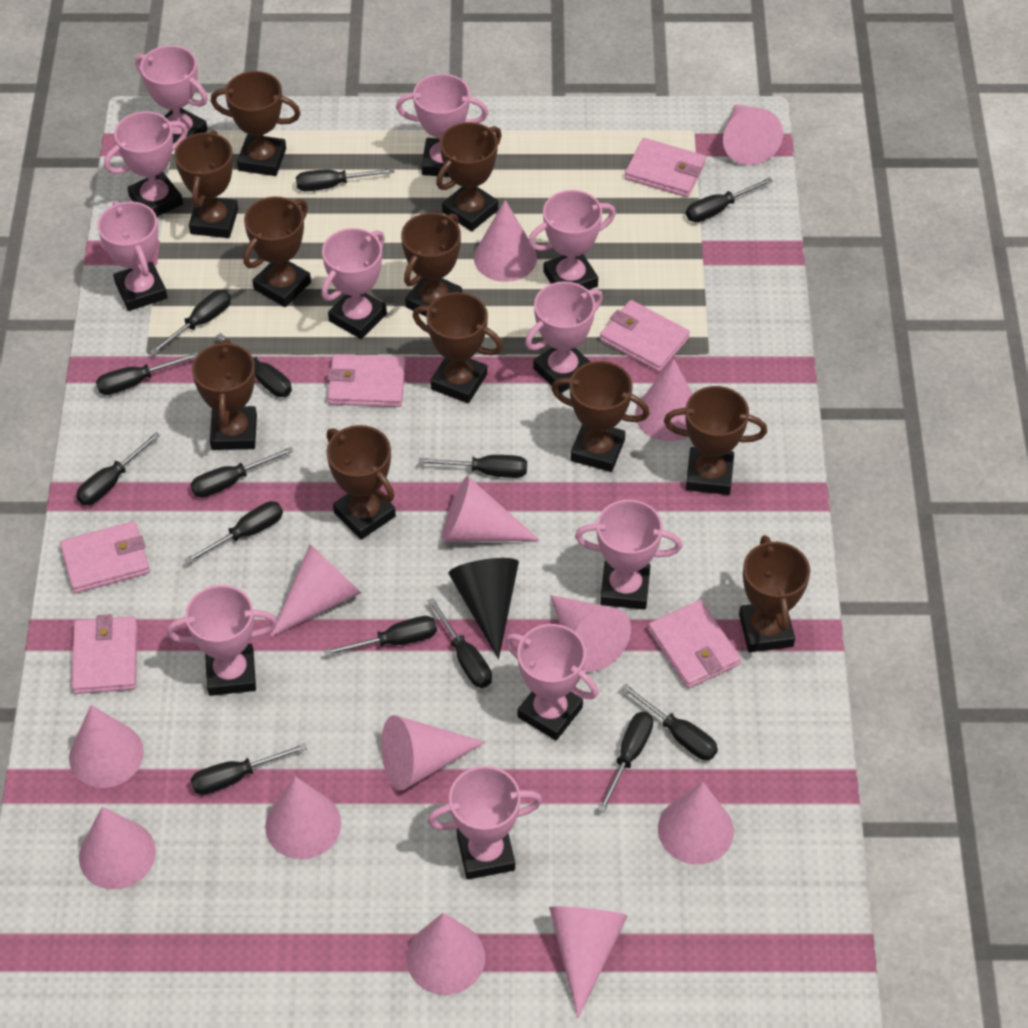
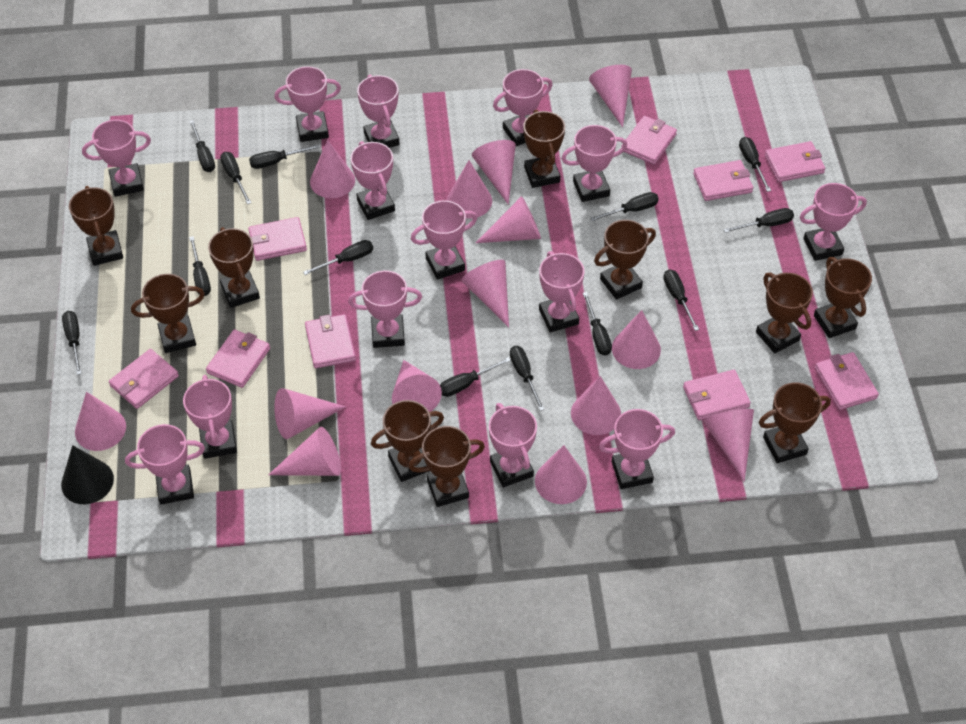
black screwdriver: 14 -> 13
brown trophy: 11 -> 10
pink cone: 13 -> 14
pink trophy: 11 -> 14
pink wallet: 6 -> 9

